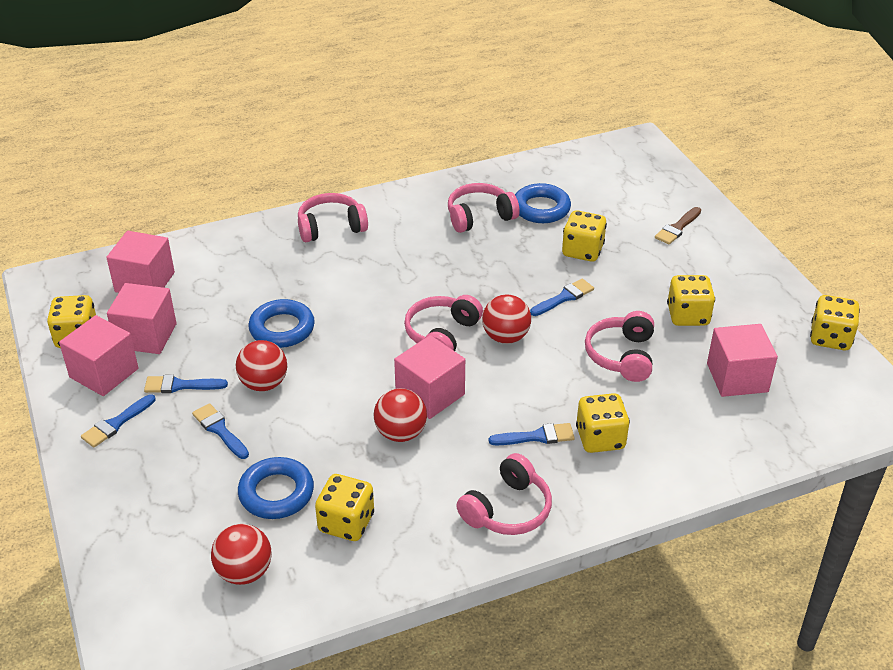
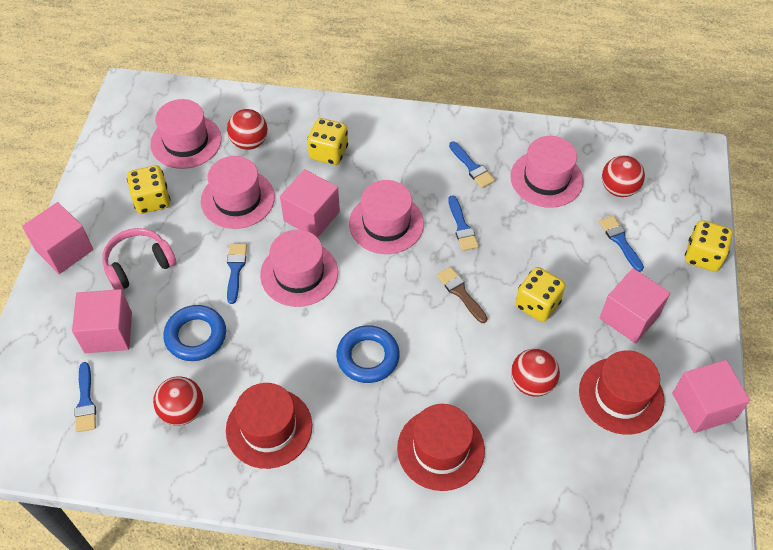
blue ring: 3 -> 2
pink hat: 0 -> 5
pink headphones: 5 -> 1
red hat: 0 -> 3
yellow dice: 6 -> 4

